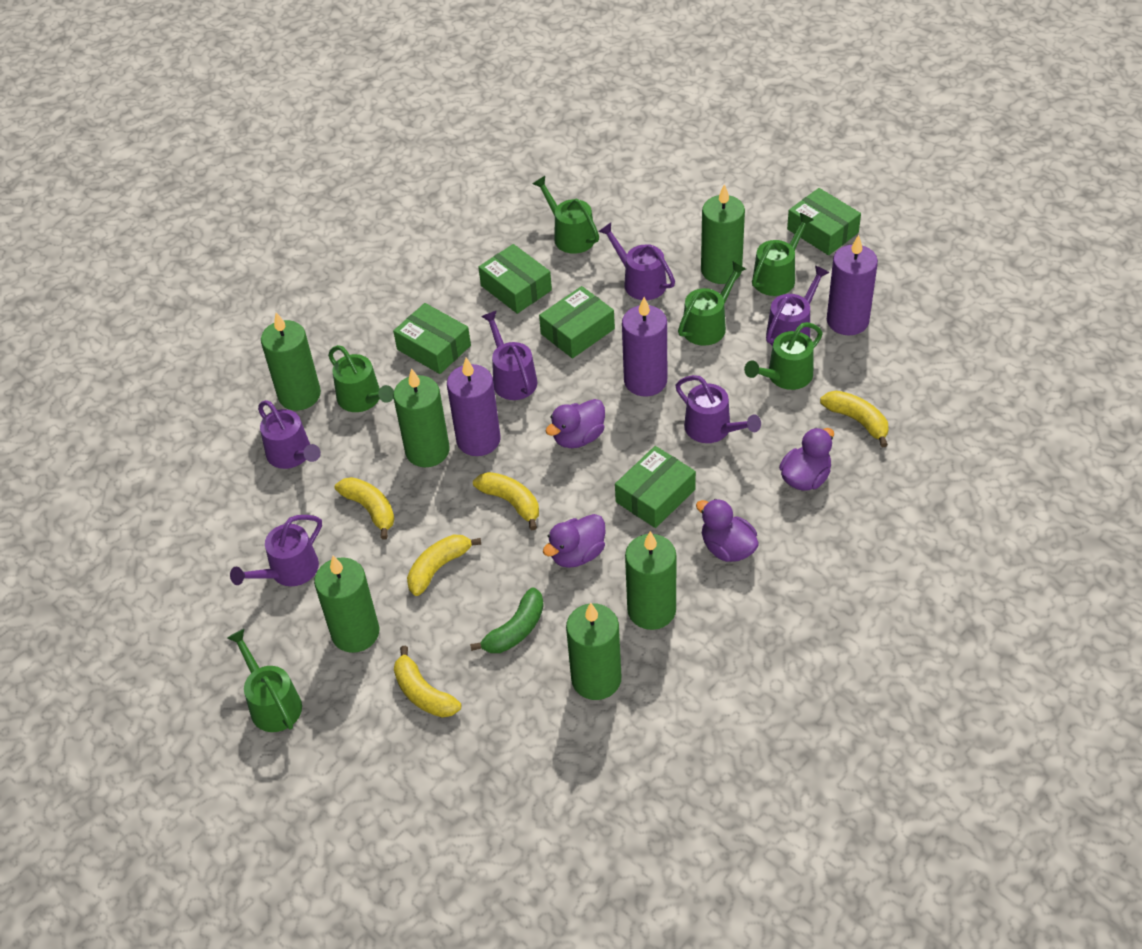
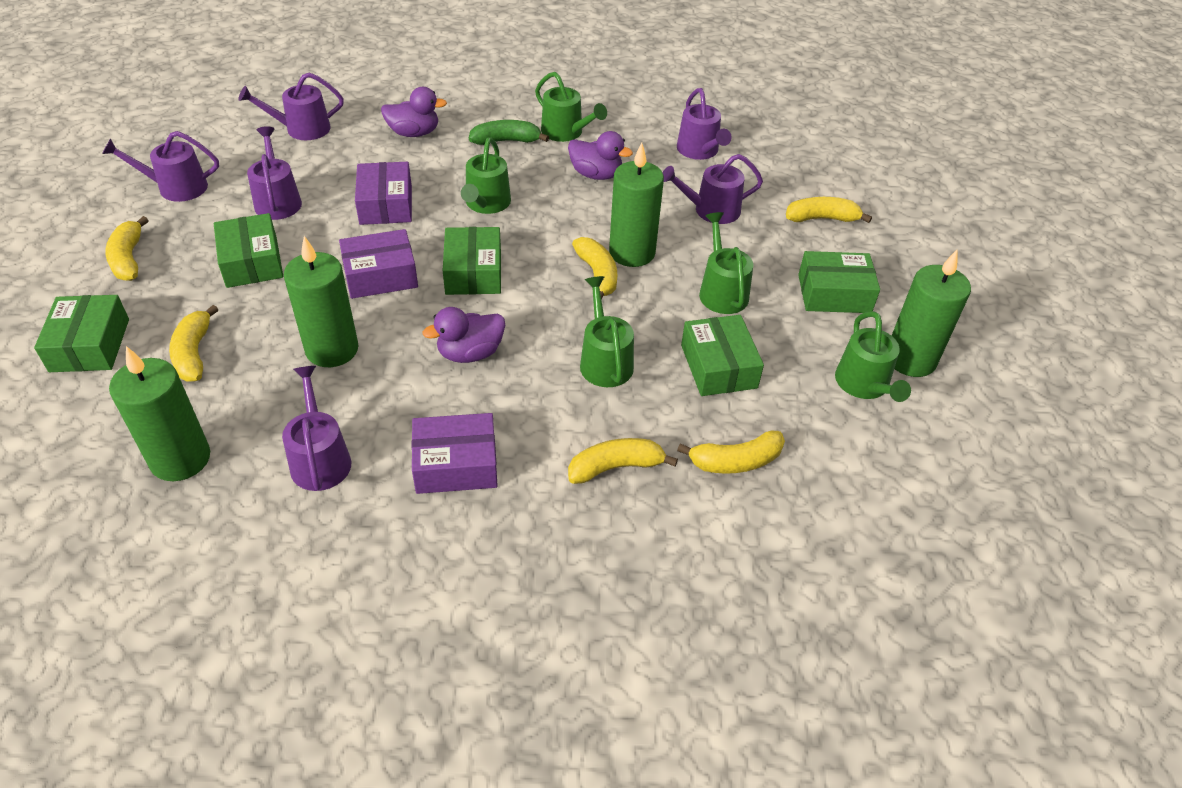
green candle: 6 -> 4
green watering can: 6 -> 5
purple box: 0 -> 3
purple candle: 3 -> 0
purple duck: 4 -> 3
yellow banana: 5 -> 6

